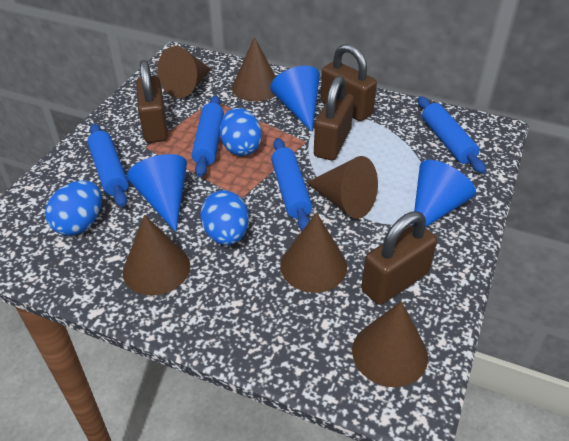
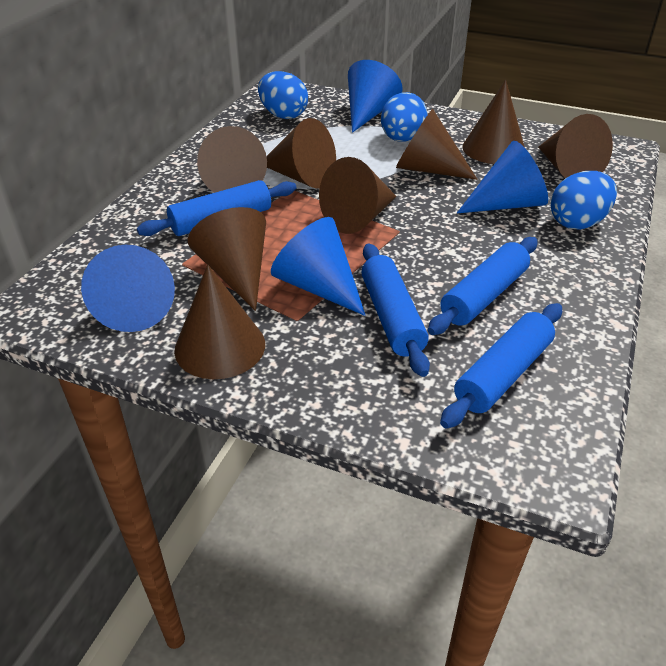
blue cone: 3 -> 4
brown cone: 6 -> 8
brown padlock: 4 -> 0

